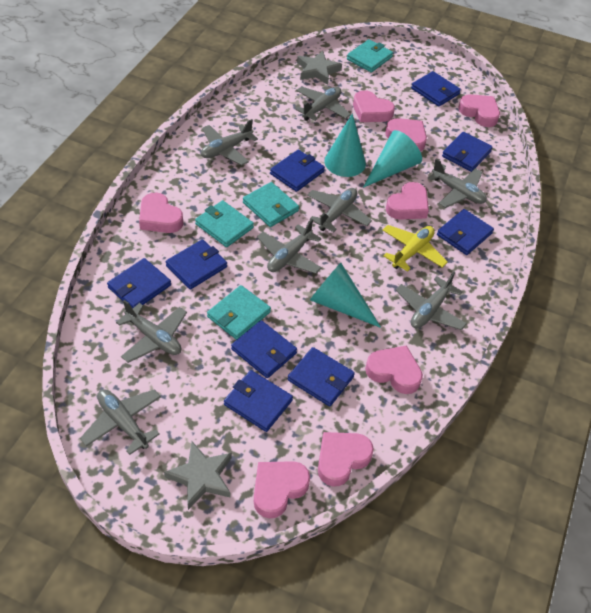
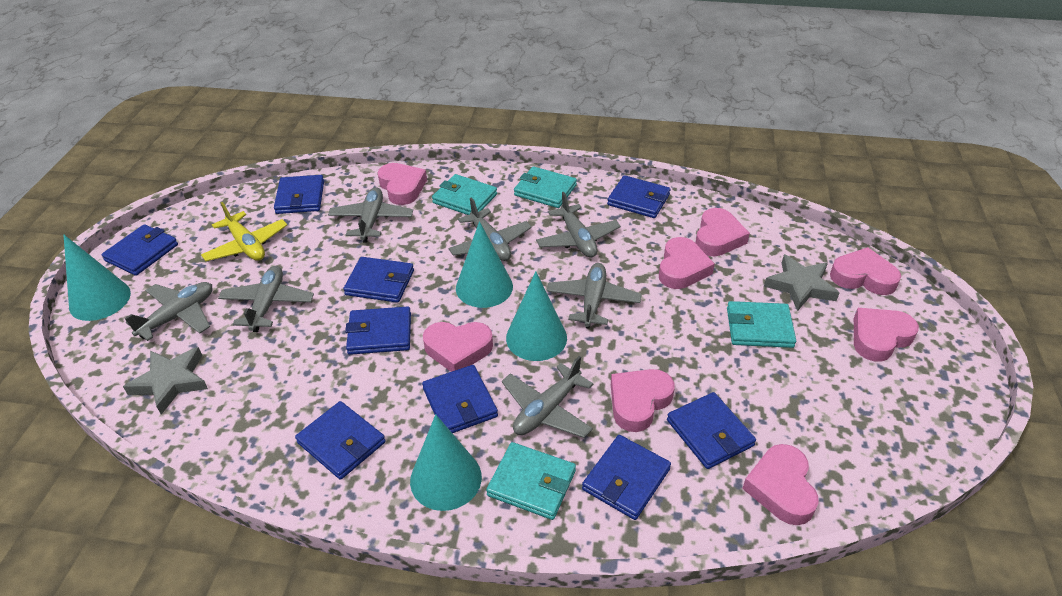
grey plane: 8 -> 7
turquoise cone: 3 -> 4

